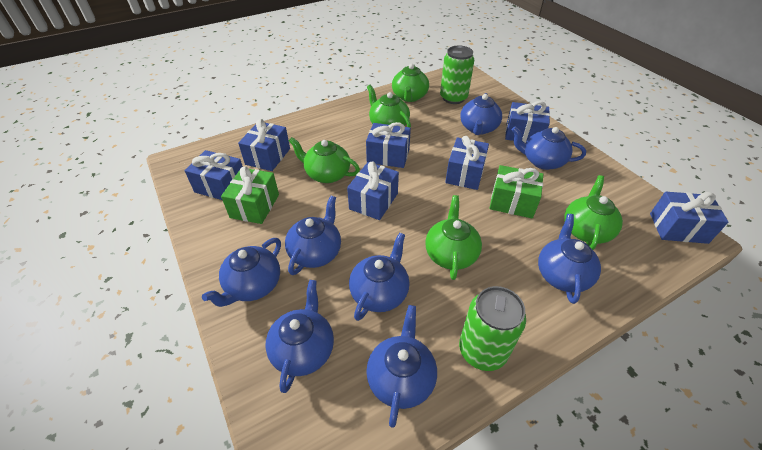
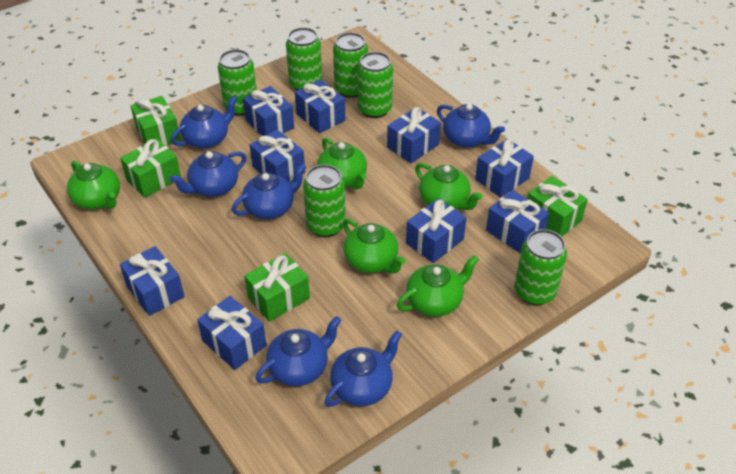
blue gift: 7 -> 9
blue teapot: 8 -> 6
green can: 2 -> 6
green gift: 2 -> 4

